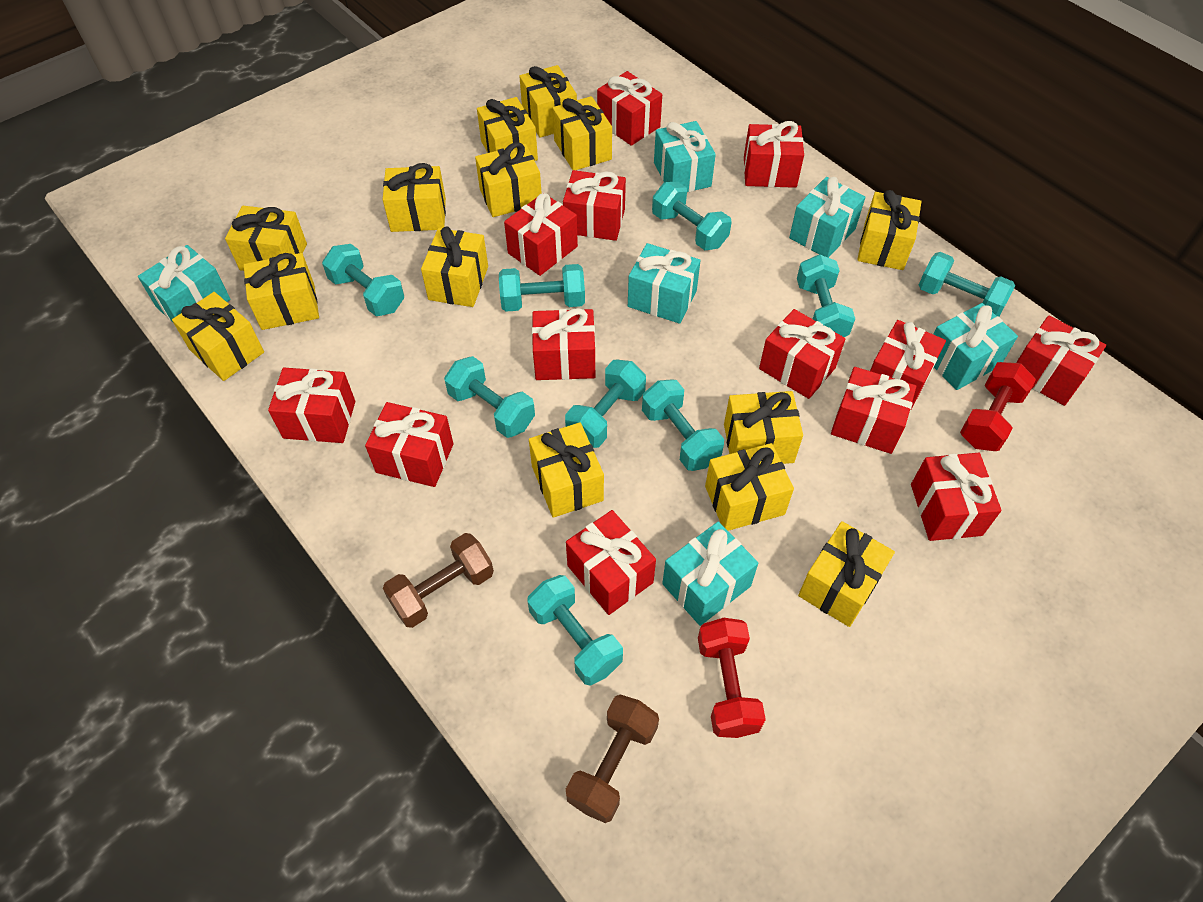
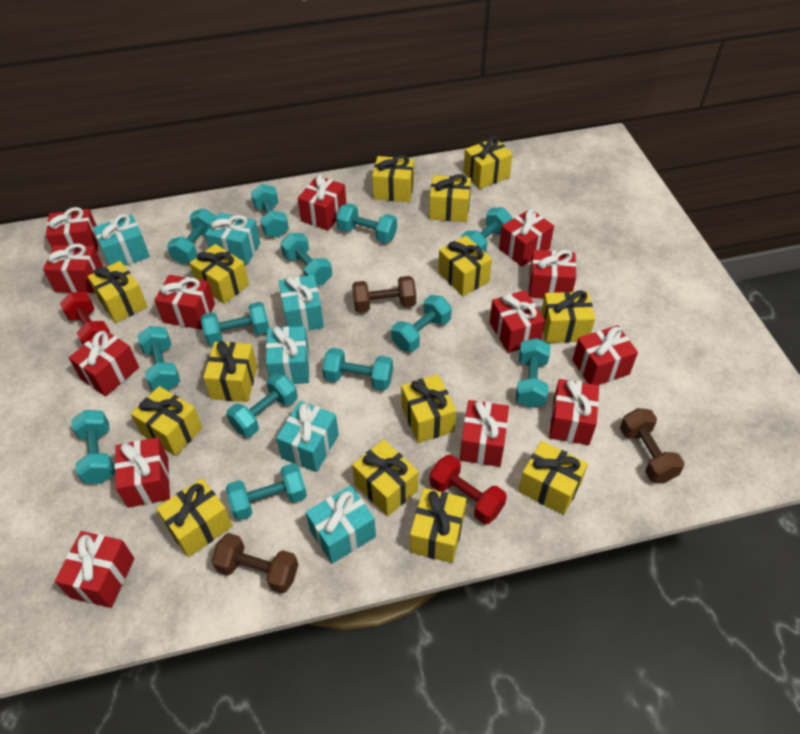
brown dumbbell: 2 -> 3
turquoise dumbbell: 9 -> 13

